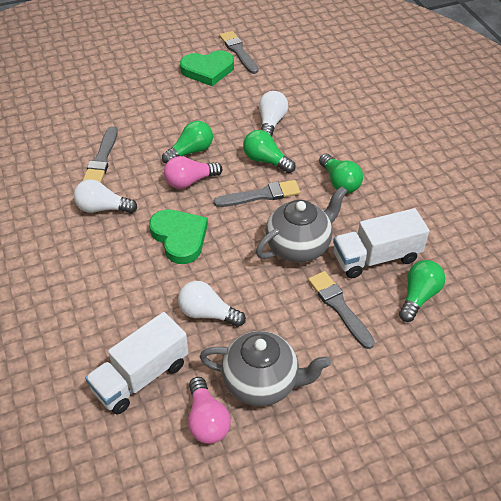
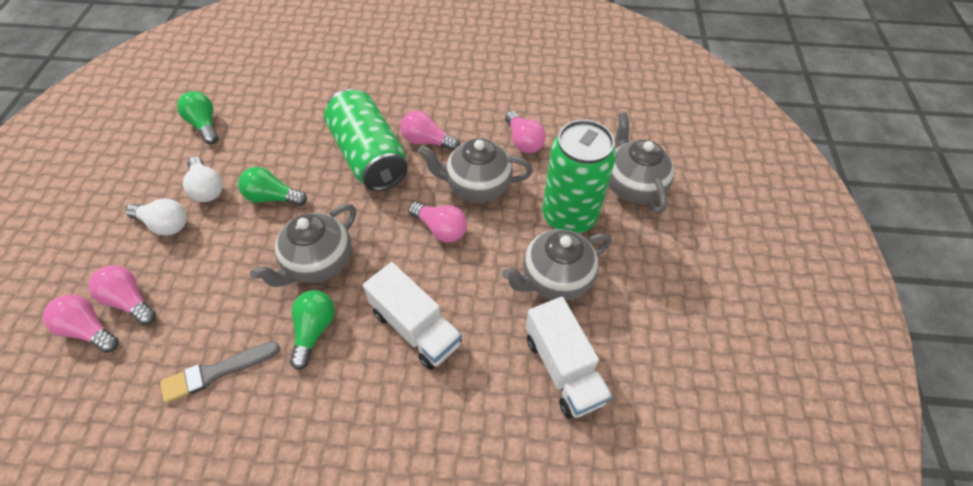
green can: 0 -> 2
green heart: 2 -> 0
green light bulb: 4 -> 3
grey brush: 4 -> 1
grey teapot: 2 -> 4
pink light bulb: 2 -> 5
white light bulb: 3 -> 2

